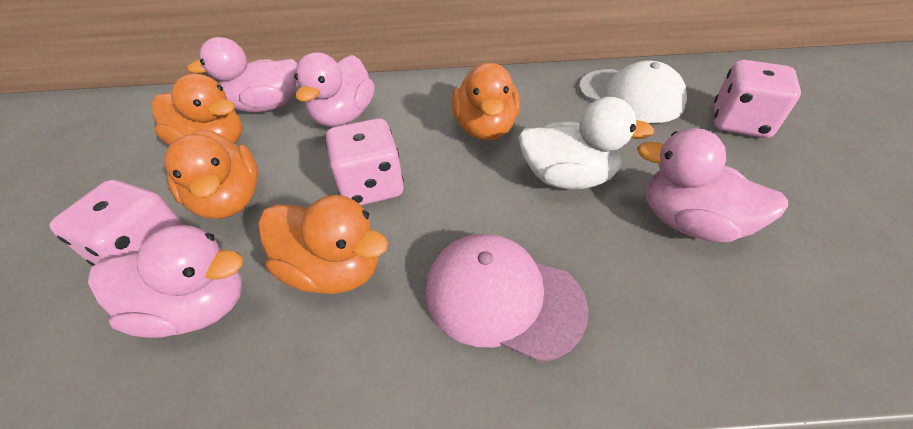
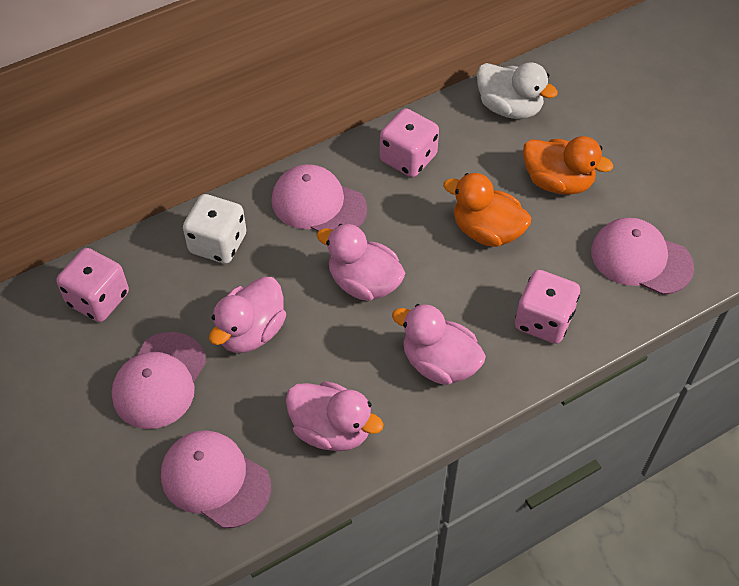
orange duck: 4 -> 2
pink cap: 1 -> 4
white cap: 1 -> 0
white dice: 0 -> 1

